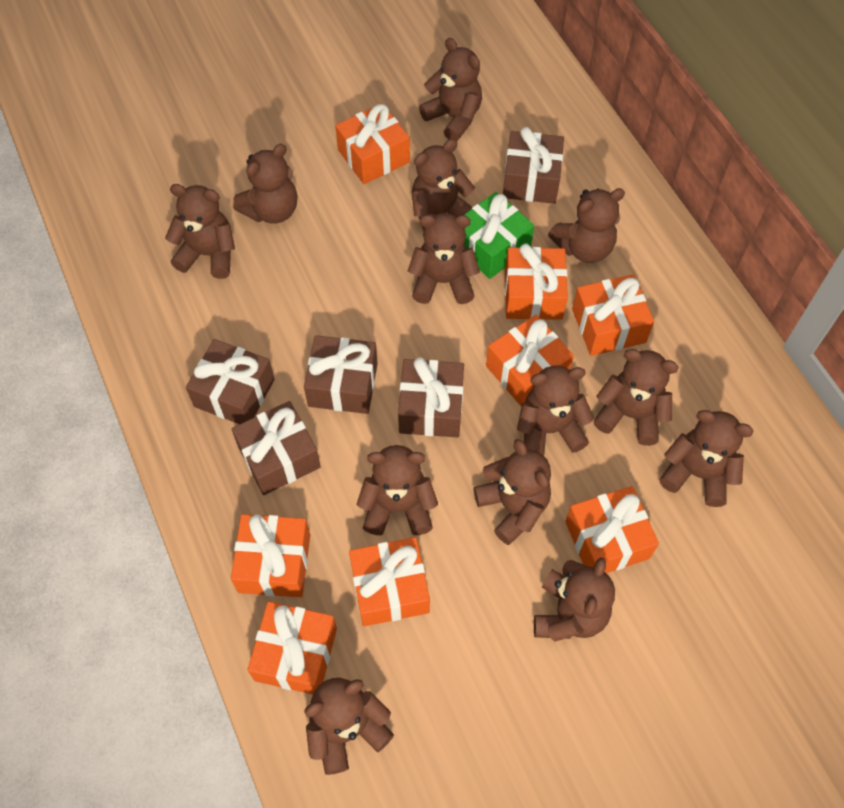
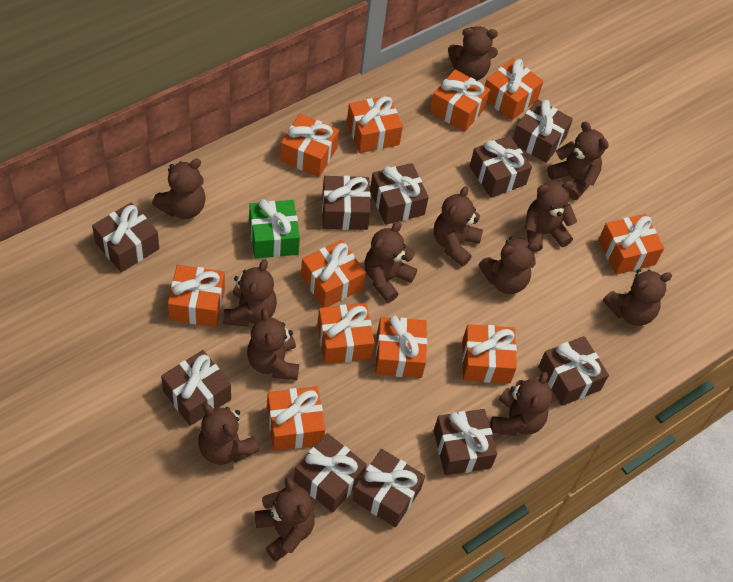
brown gift: 5 -> 10
orange gift: 8 -> 11

